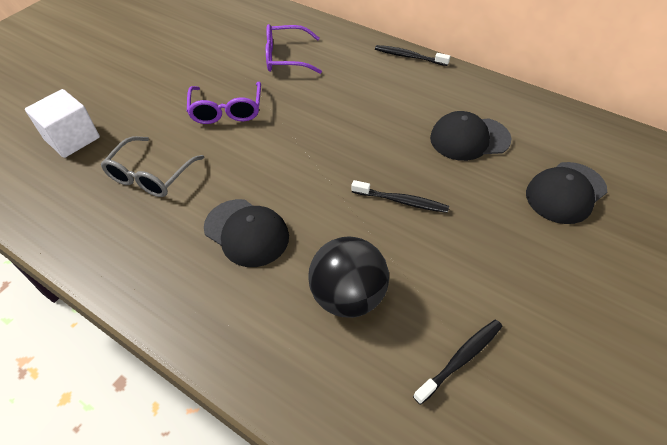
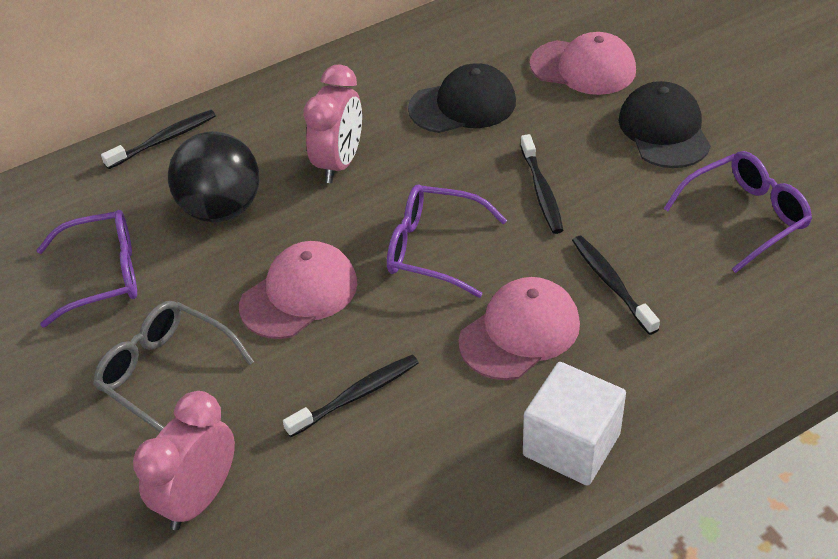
black cap: 3 -> 2
black toothbrush: 3 -> 4
pink cap: 0 -> 3
pink clock: 0 -> 2
purple glasses: 2 -> 3

